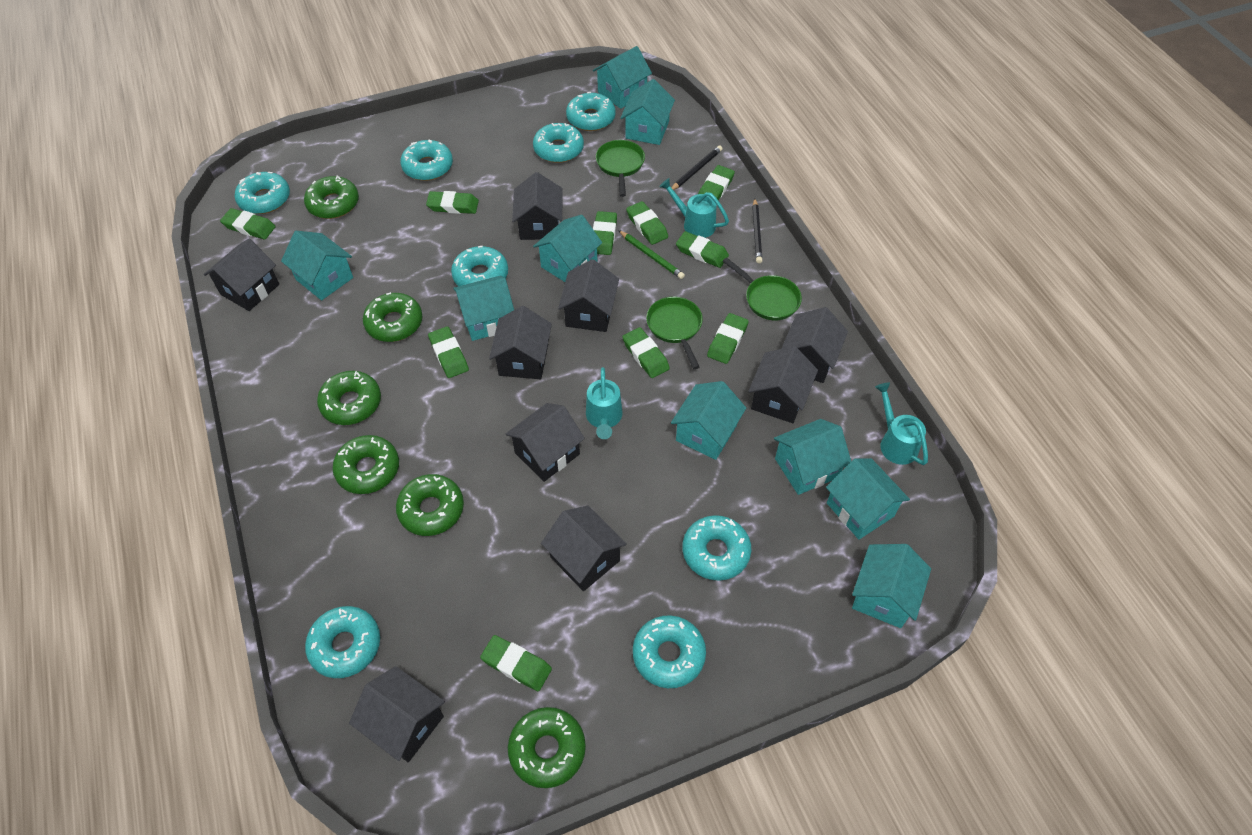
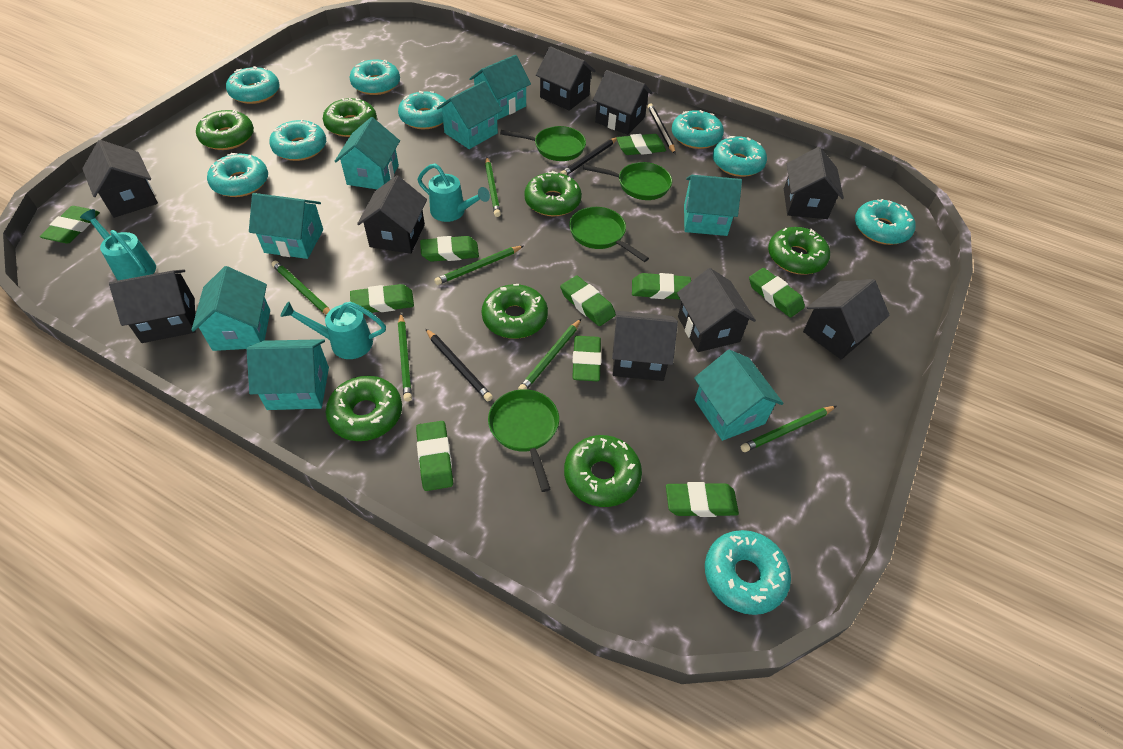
black pencil: 2 -> 3
green donut: 6 -> 7
green pan: 3 -> 4
green pencil: 1 -> 6
turquoise donut: 8 -> 9
turquoise house: 9 -> 8

